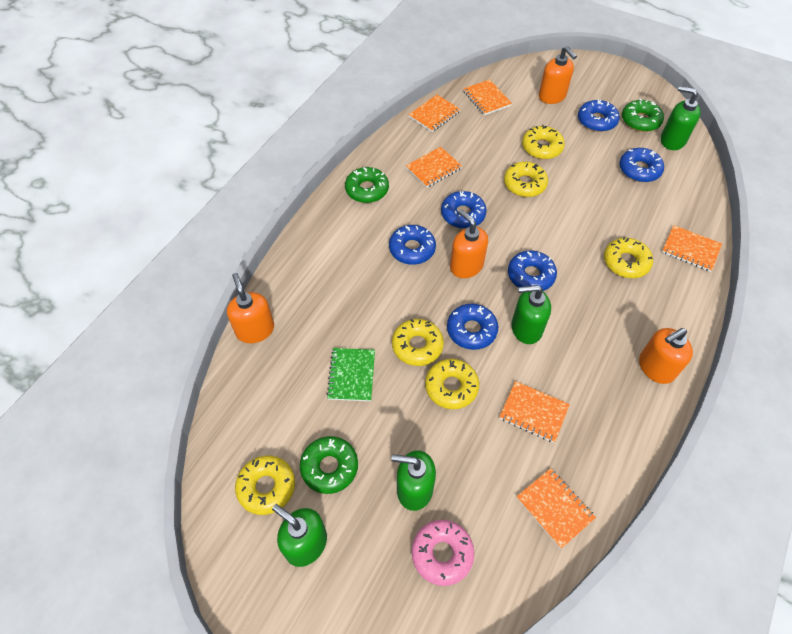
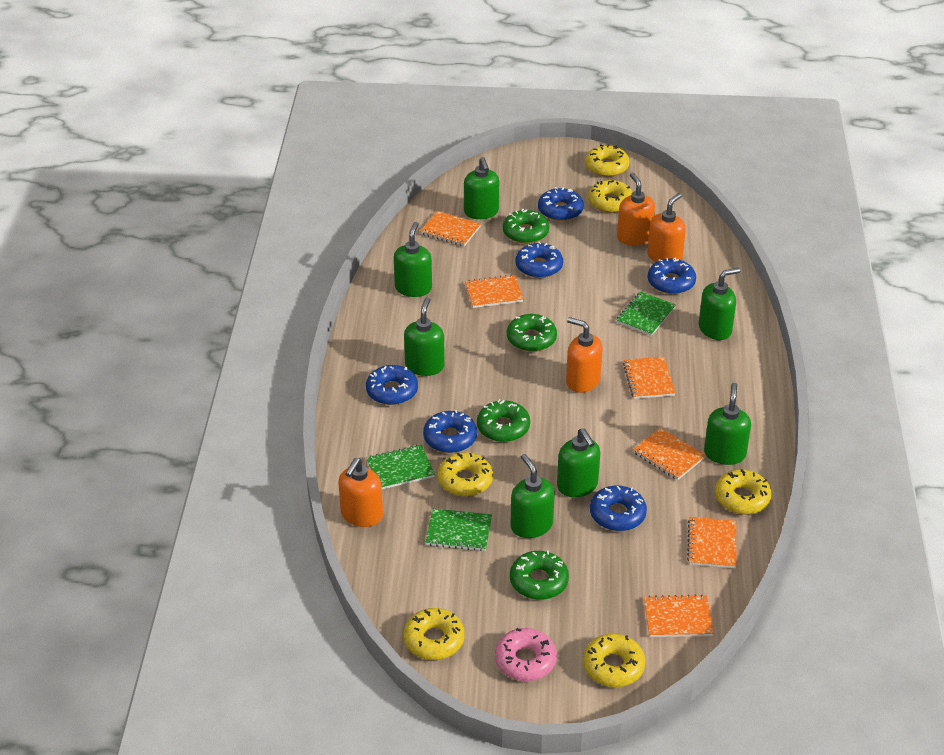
green donut: 3 -> 4
green notebook: 1 -> 3
green soap dispenser: 4 -> 7

